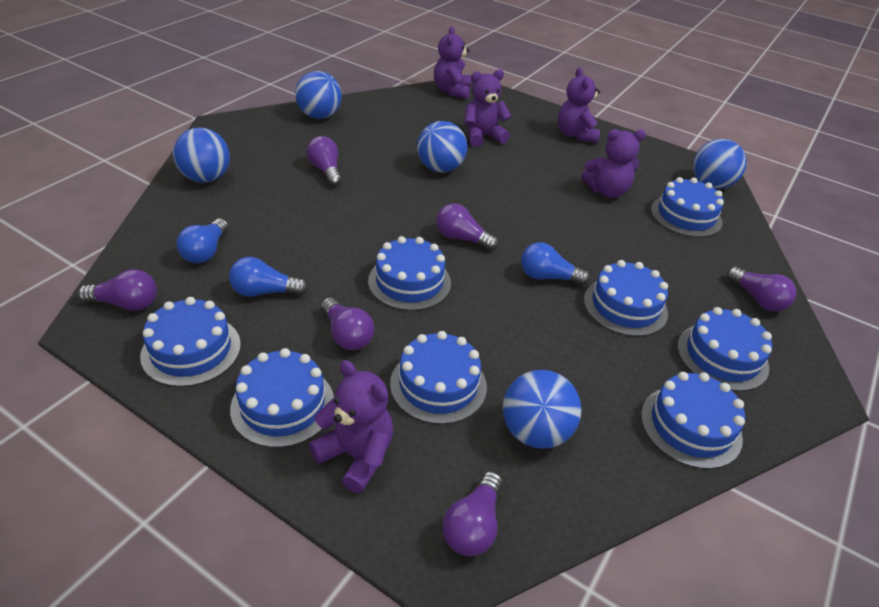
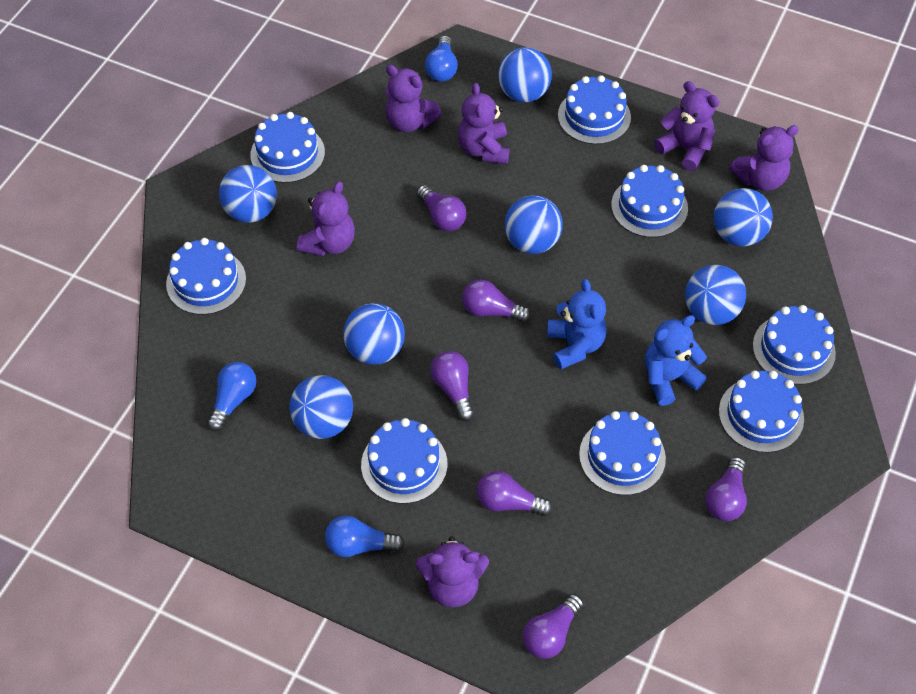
blue ball: 5 -> 7
blue teddy bear: 0 -> 2
purple teddy bear: 5 -> 6

